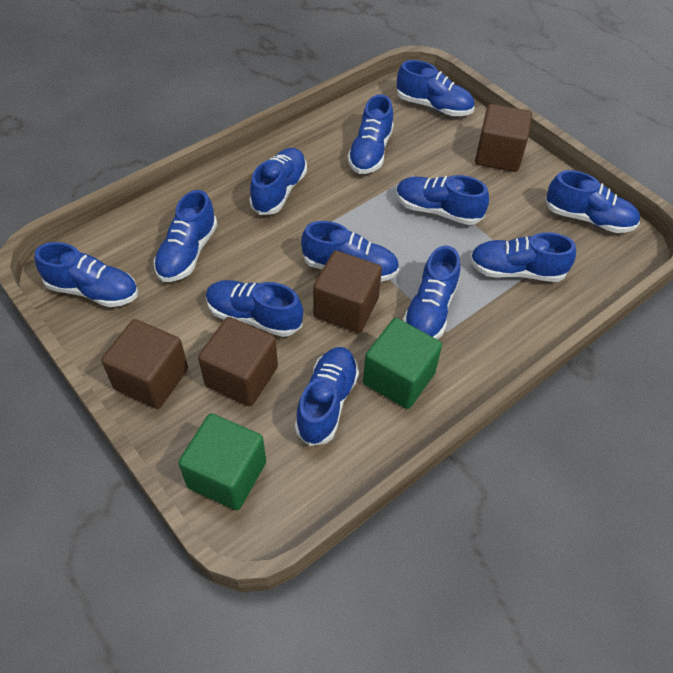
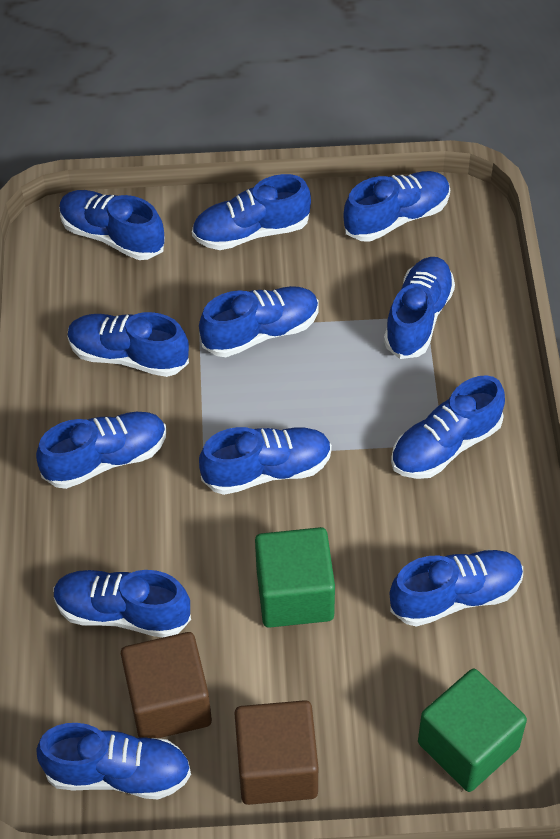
brown cube: 4 -> 2

